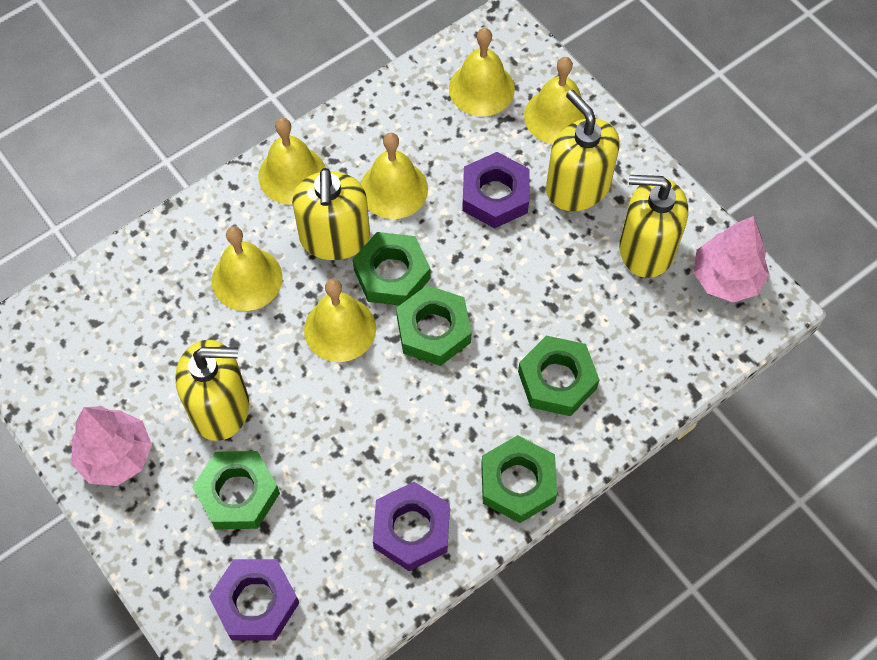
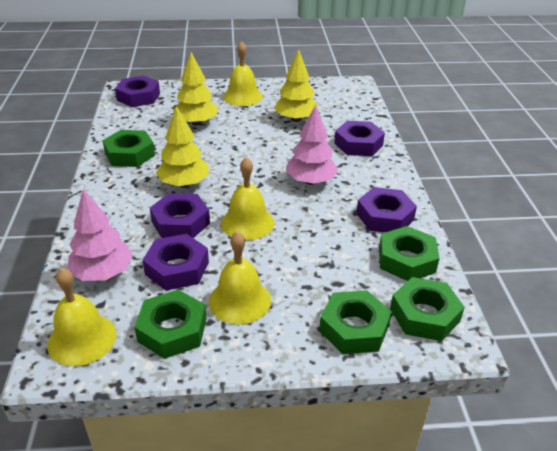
purple nut: 3 -> 5
yellow bell: 6 -> 4
yellow soap dispenser: 4 -> 0
yellow tree: 0 -> 3

